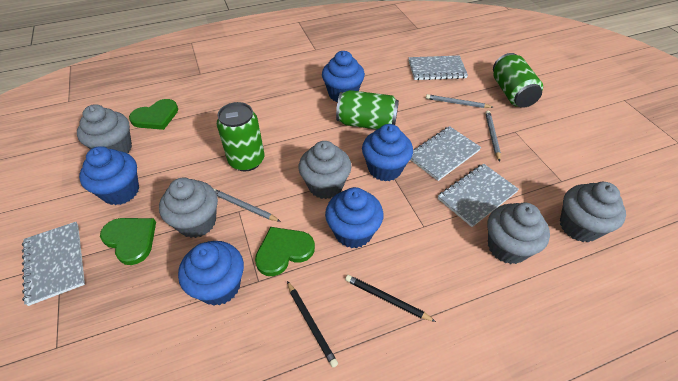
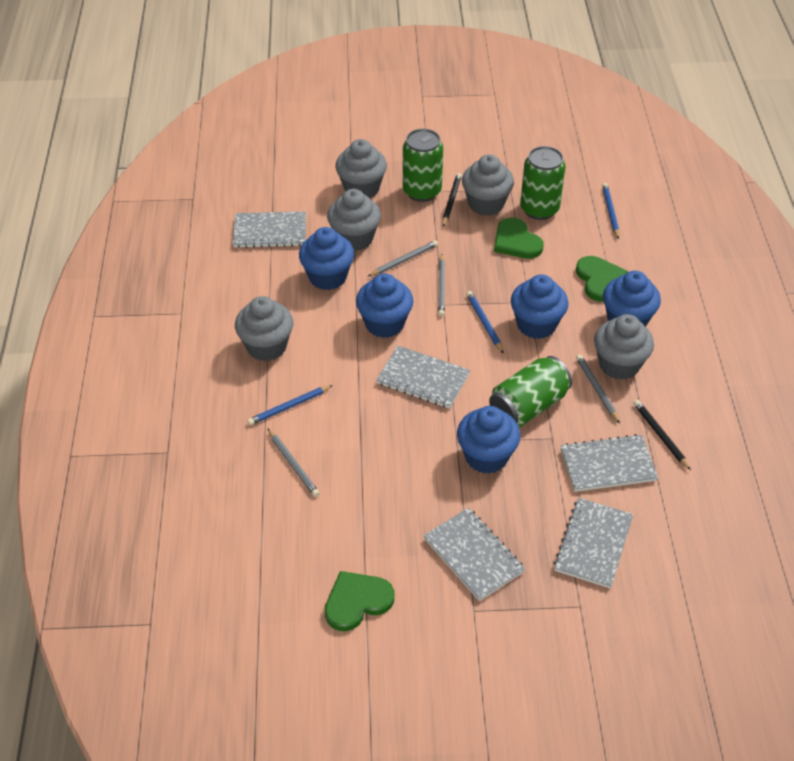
blue pencil: 0 -> 3
grey notebook: 4 -> 5
grey pencil: 3 -> 4

